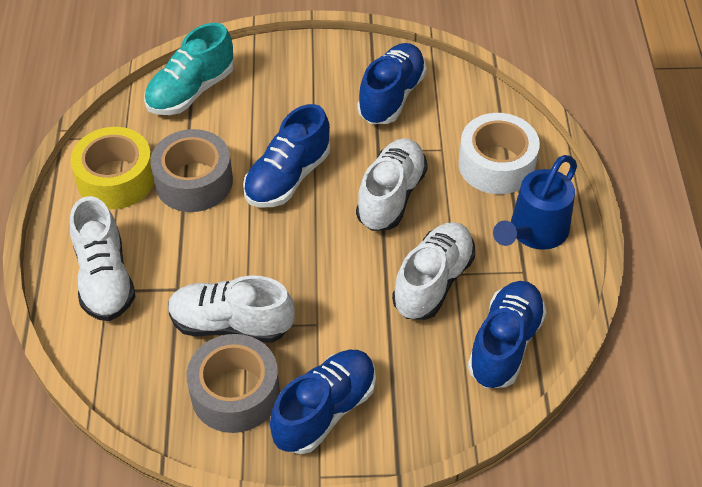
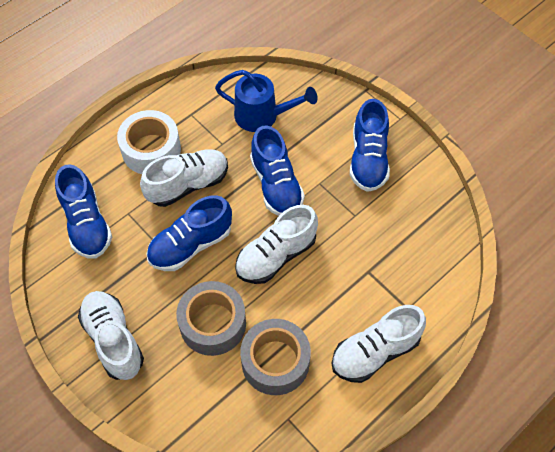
turquoise shoe: 1 -> 0
yellow tape: 1 -> 0

